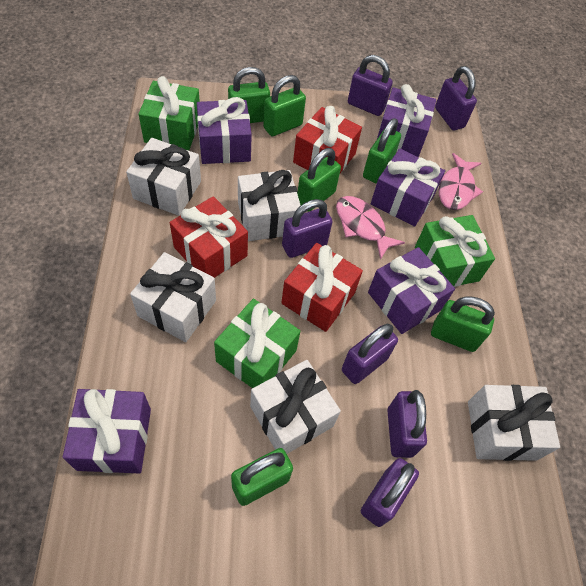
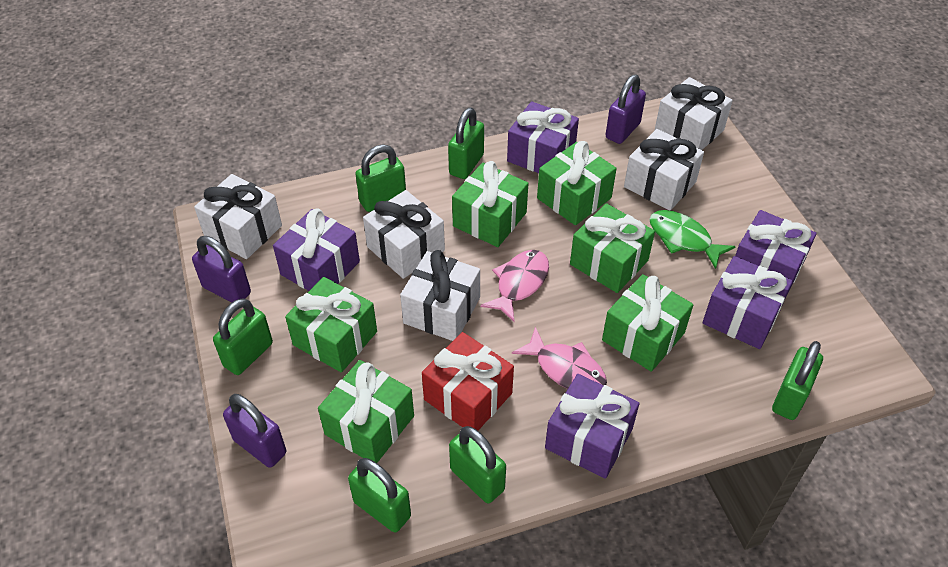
green fish: 0 -> 1
green gift: 3 -> 6
purple padlock: 6 -> 3
red gift: 3 -> 1

